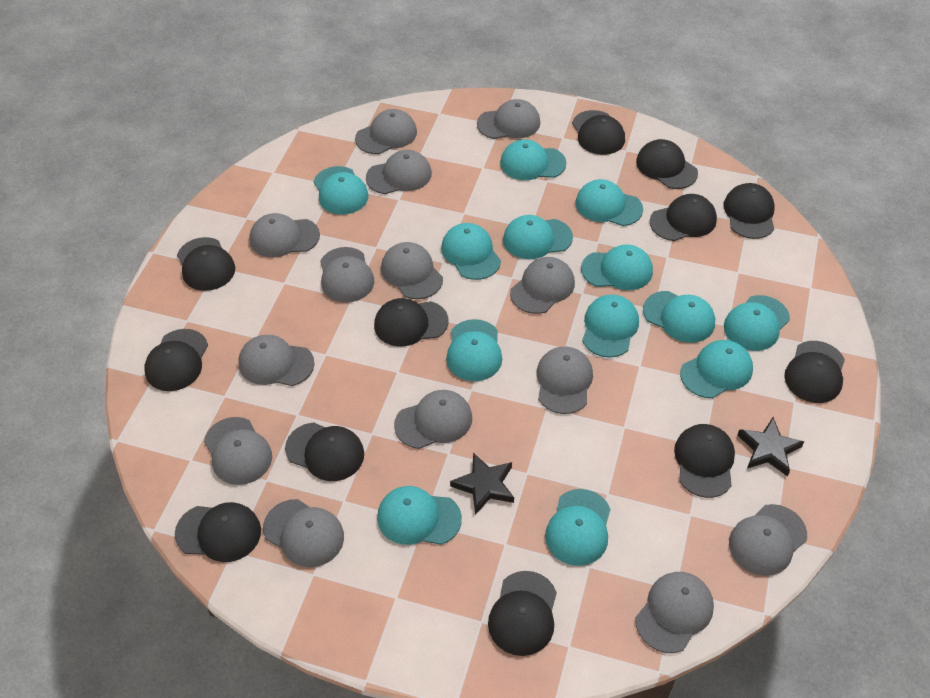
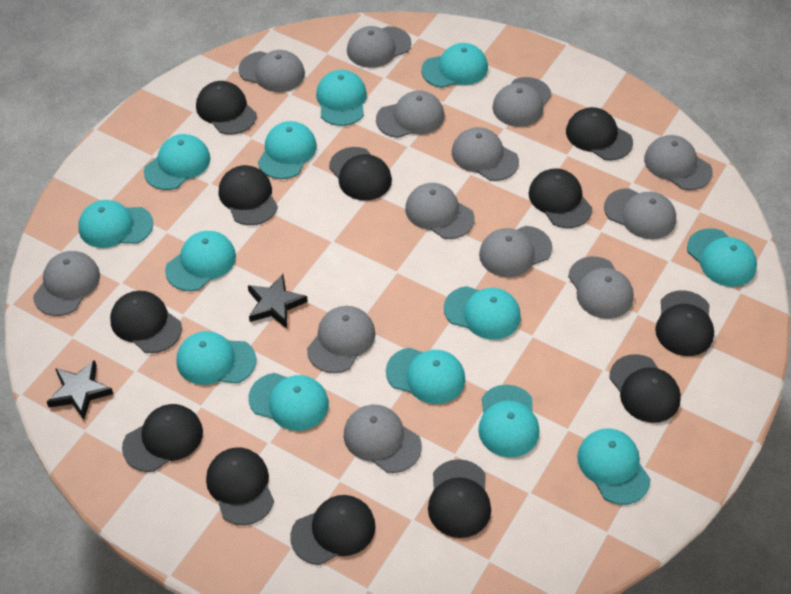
grey cap: 14 -> 13

